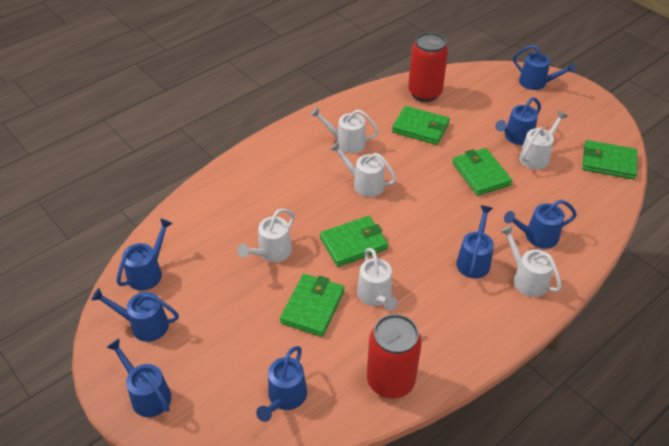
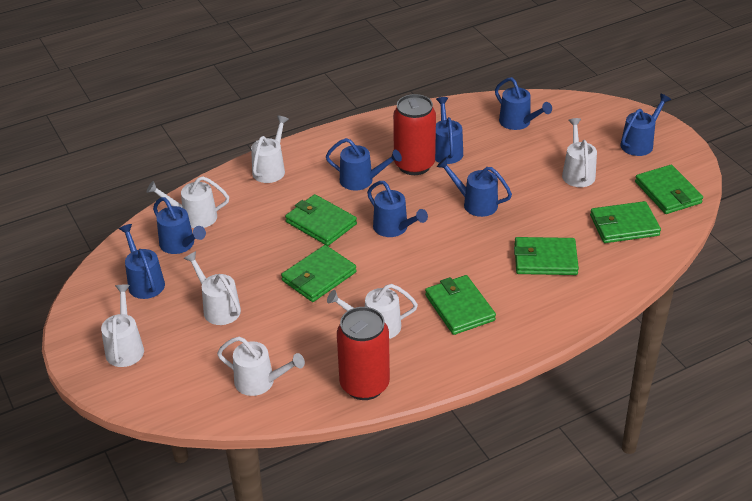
green wallet: 5 -> 6
white watering can: 6 -> 7

